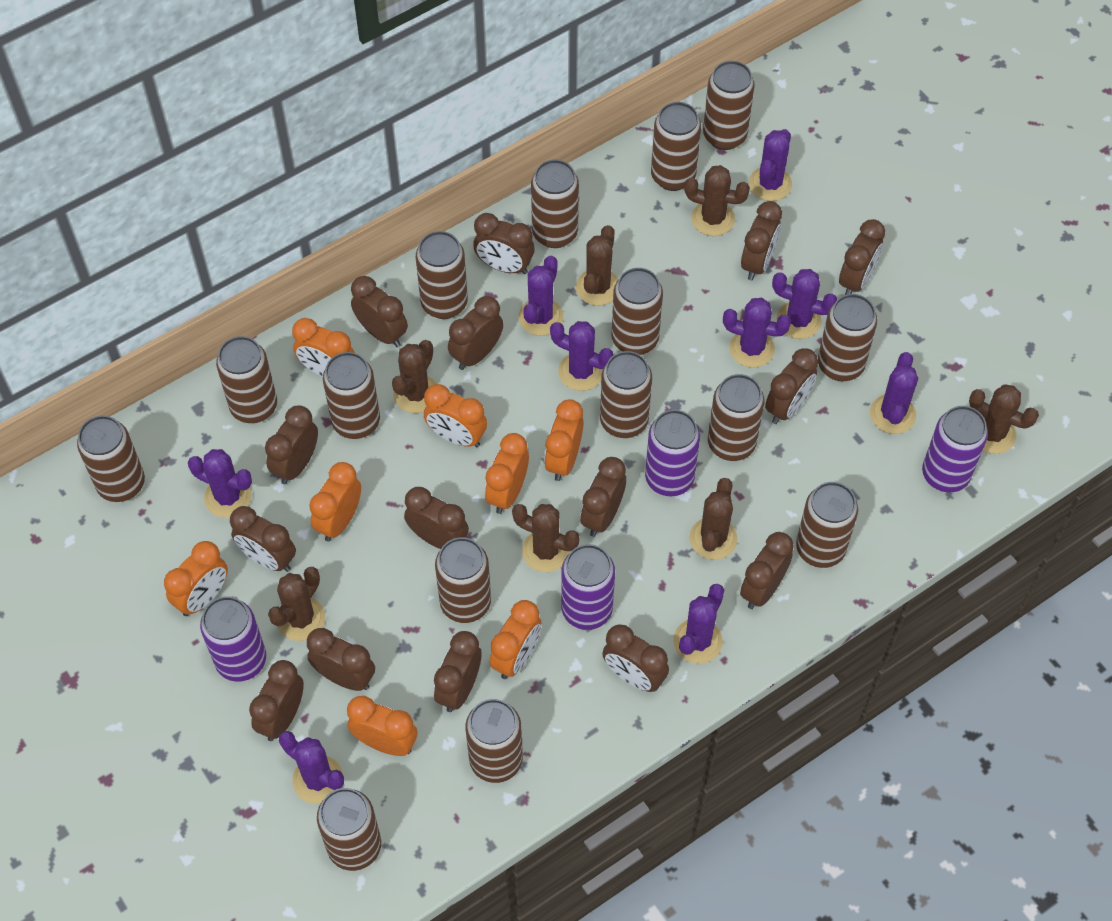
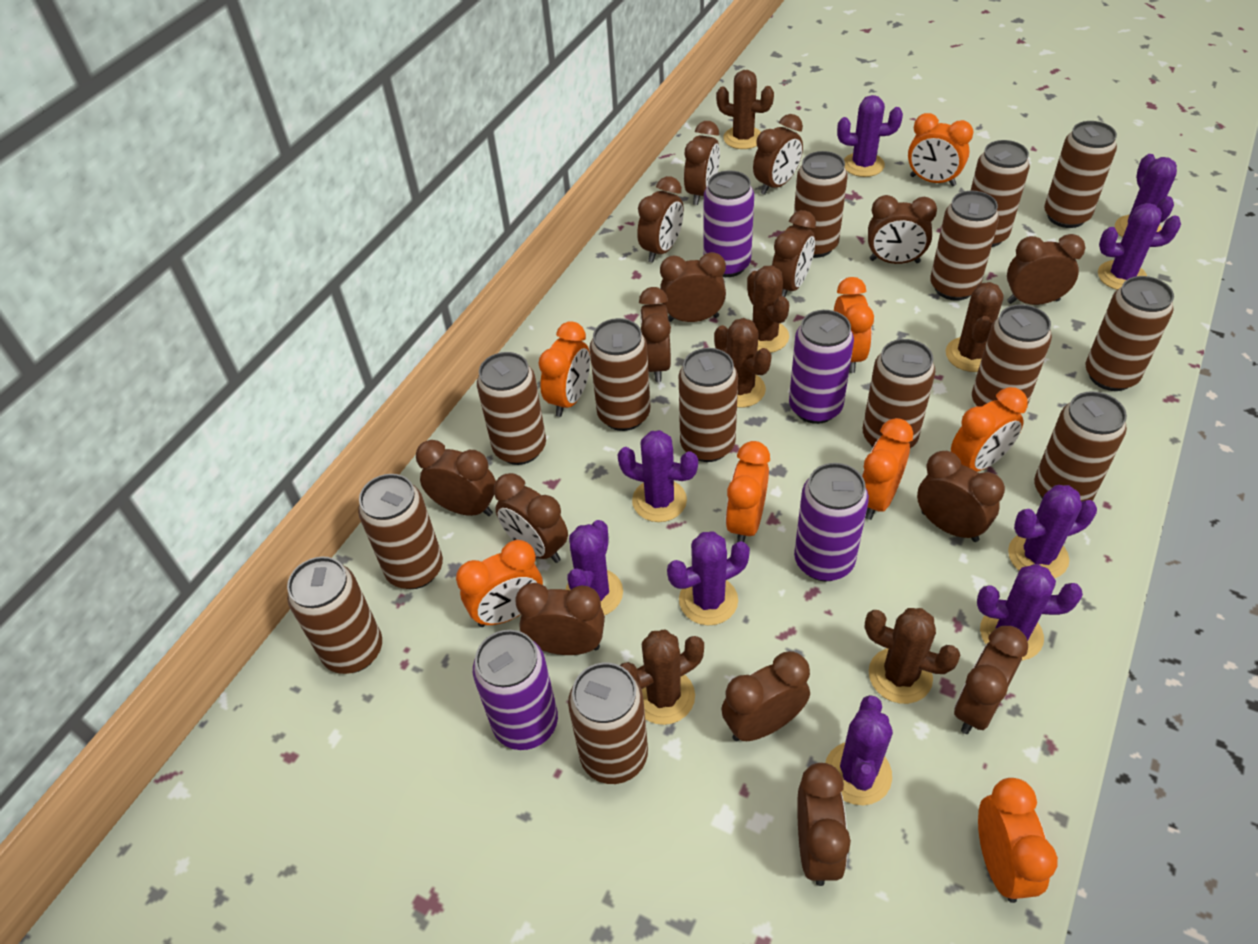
brown cactus: 7 -> 6
brown can: 15 -> 14

